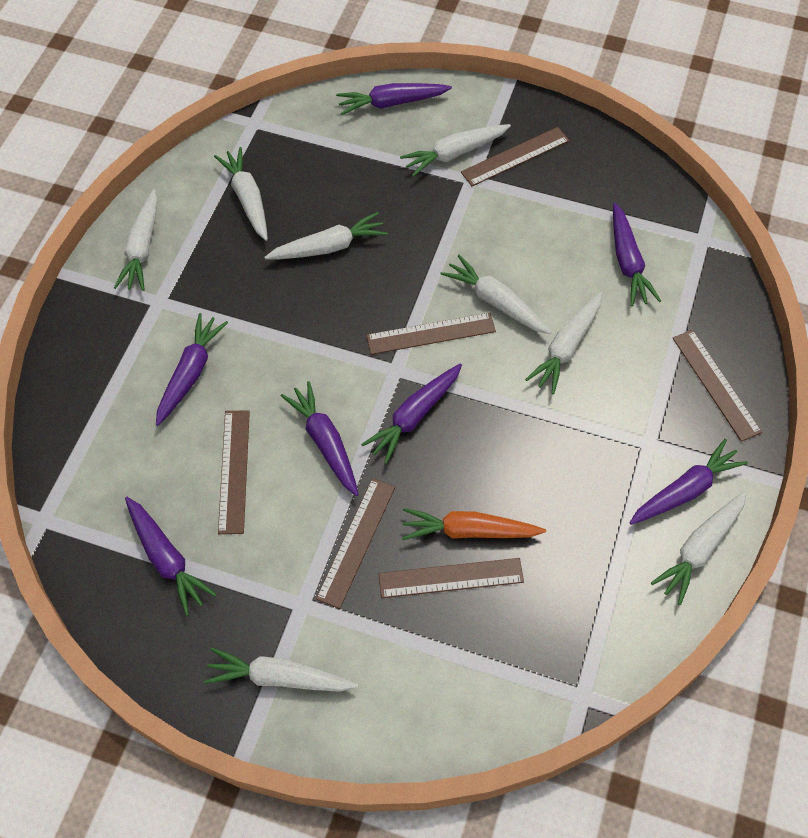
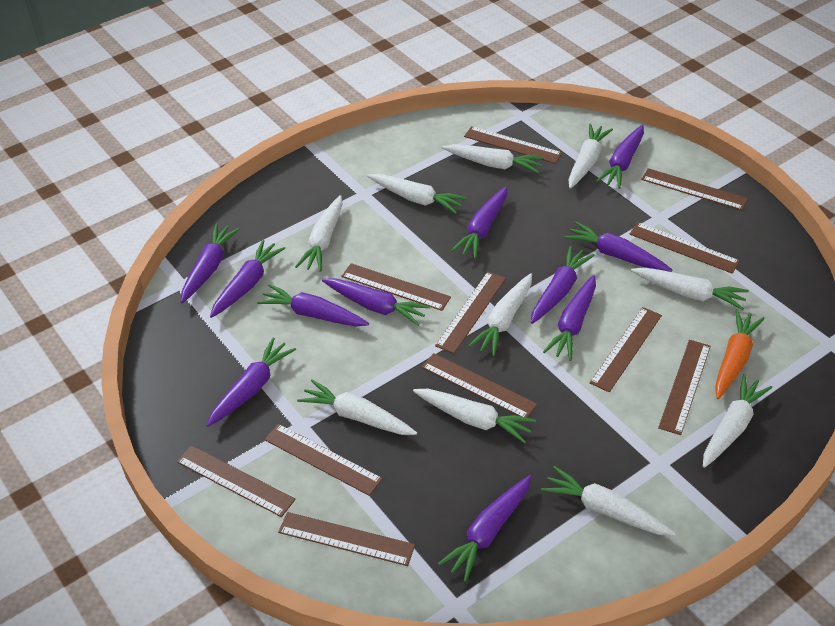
brown ruler: 6 -> 11
purple carrot: 7 -> 11
white carrot: 8 -> 10

